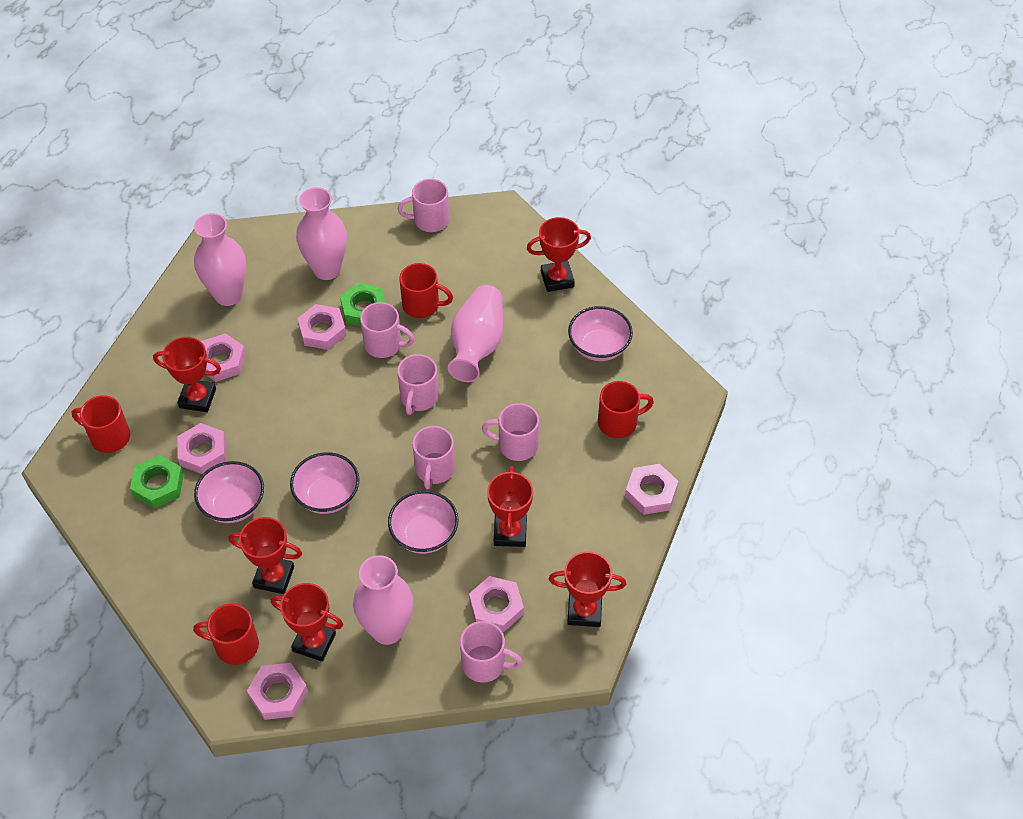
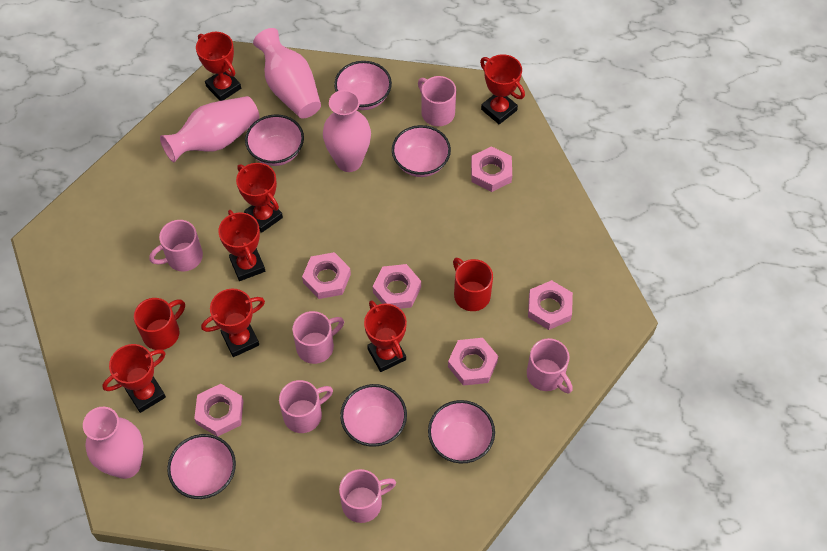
green nut: 2 -> 0
pink bowl: 4 -> 6
red mug: 4 -> 2
red trophy: 6 -> 7

